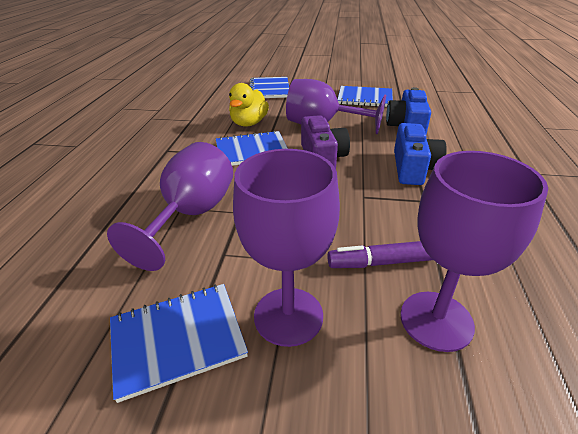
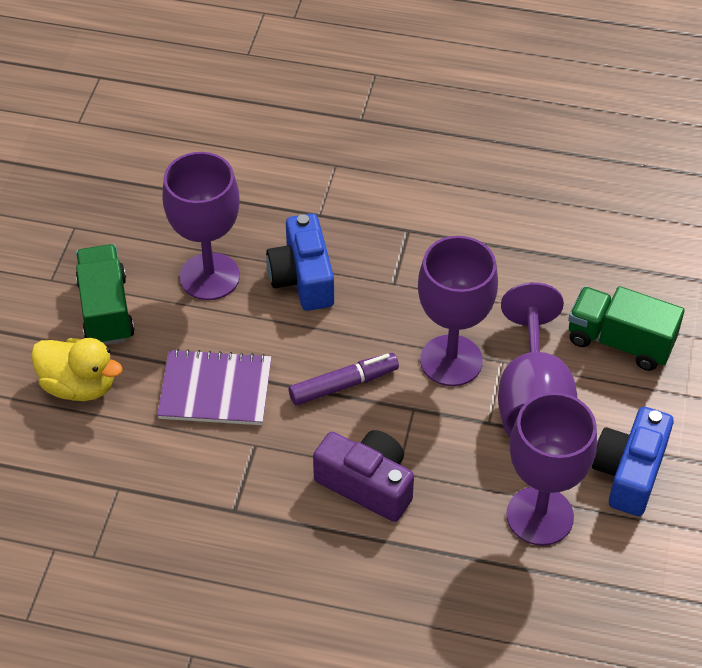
blue notebook: 4 -> 0
green truck: 0 -> 2
purple notebook: 0 -> 1

